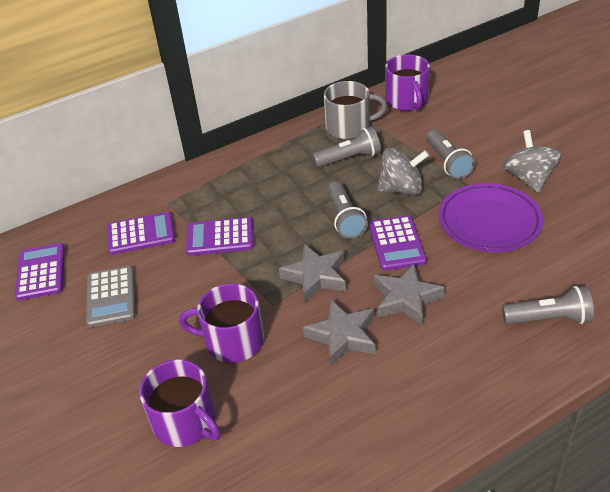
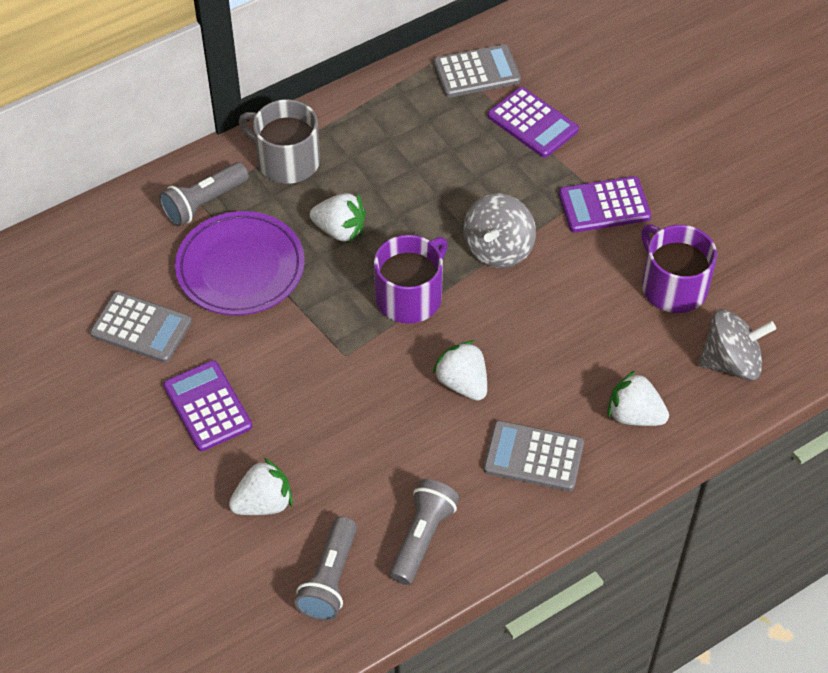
grey calculator: 1 -> 3
grey flashlight: 4 -> 3
grey star: 3 -> 0
purple calculator: 4 -> 3
purple mug: 3 -> 2
white strawberry: 0 -> 4

